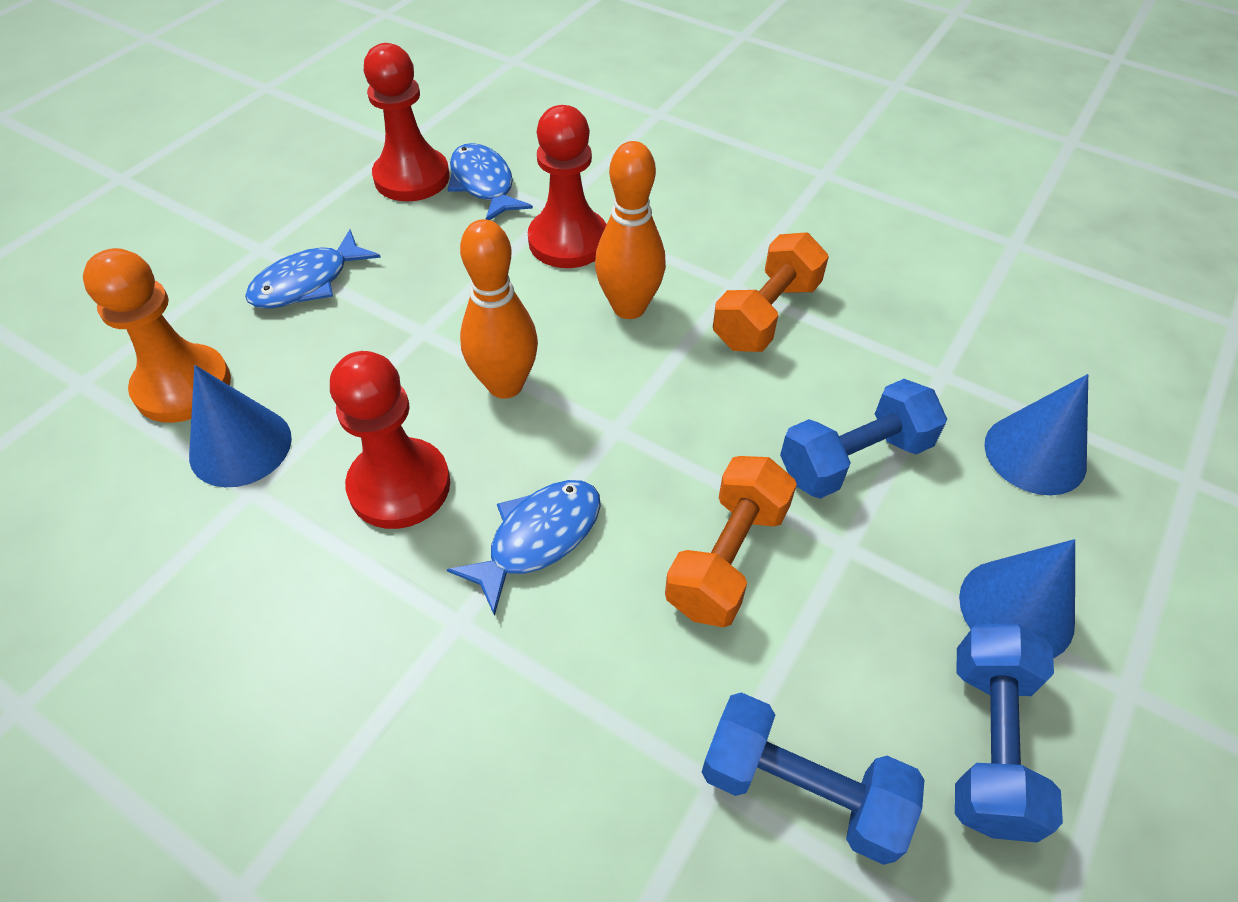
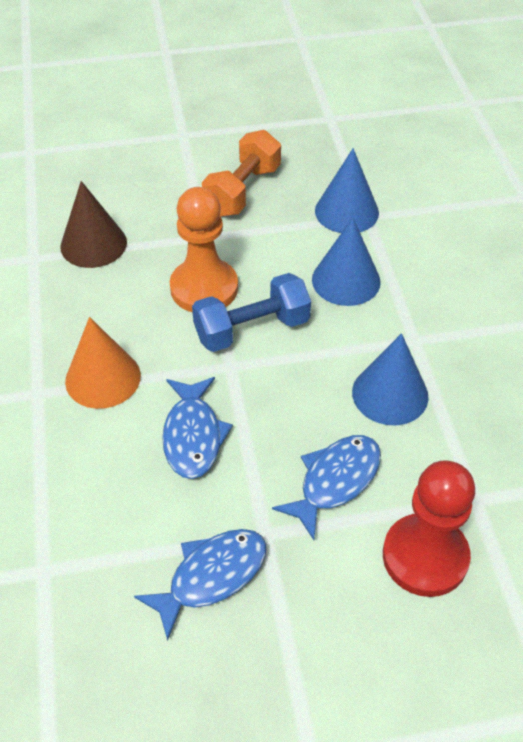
blue dumbbell: 3 -> 1
brown cone: 0 -> 1
orange bowling pin: 2 -> 0
orange cone: 0 -> 1
orange dumbbell: 2 -> 1
red pawn: 3 -> 1

